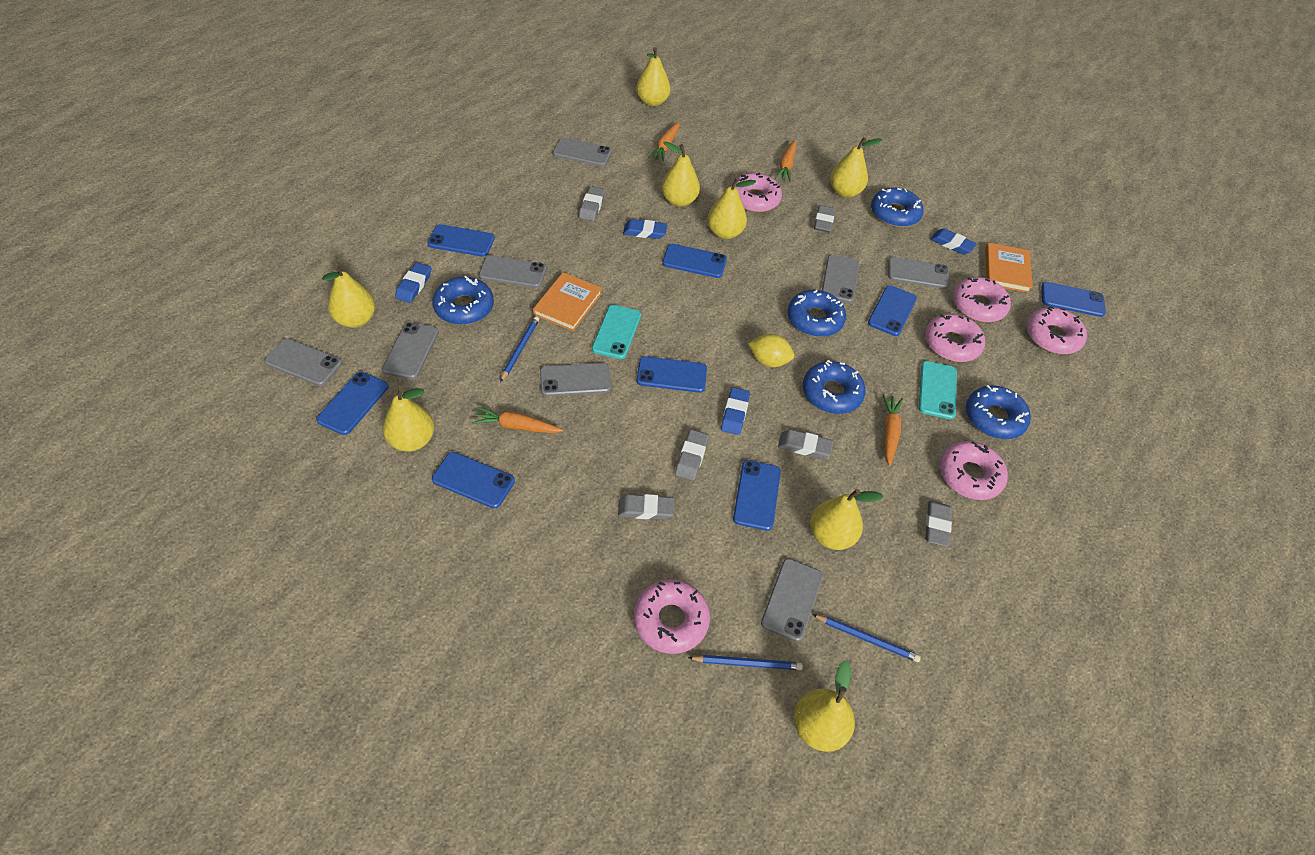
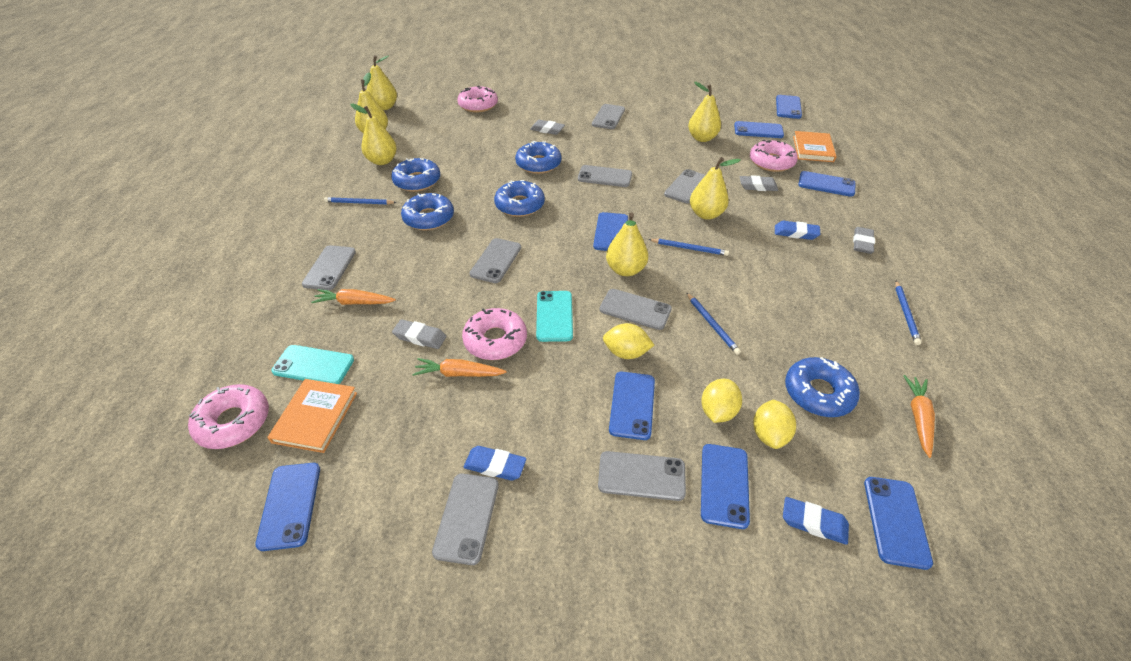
blue eraser: 4 -> 3
blue pencil: 3 -> 4
grey eraser: 6 -> 4
orange carrot: 4 -> 3
pink donut: 6 -> 4
yellow lemon: 1 -> 3
yellow pear: 8 -> 6

